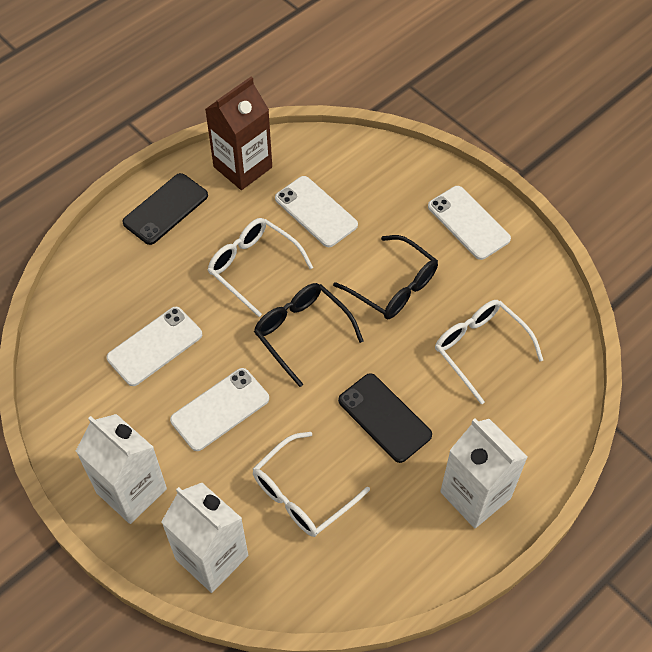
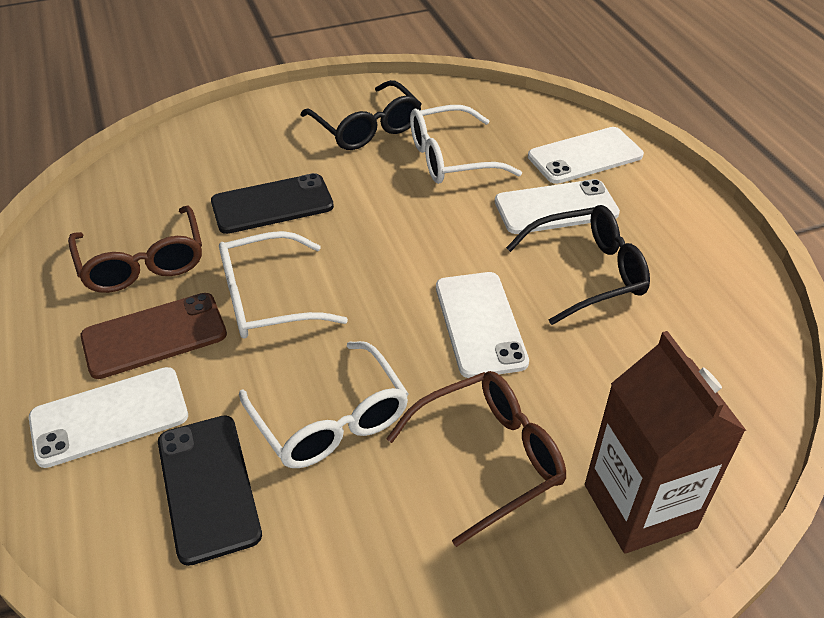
brown glasses: 0 -> 2
brown phone: 0 -> 1
white carton: 3 -> 0

